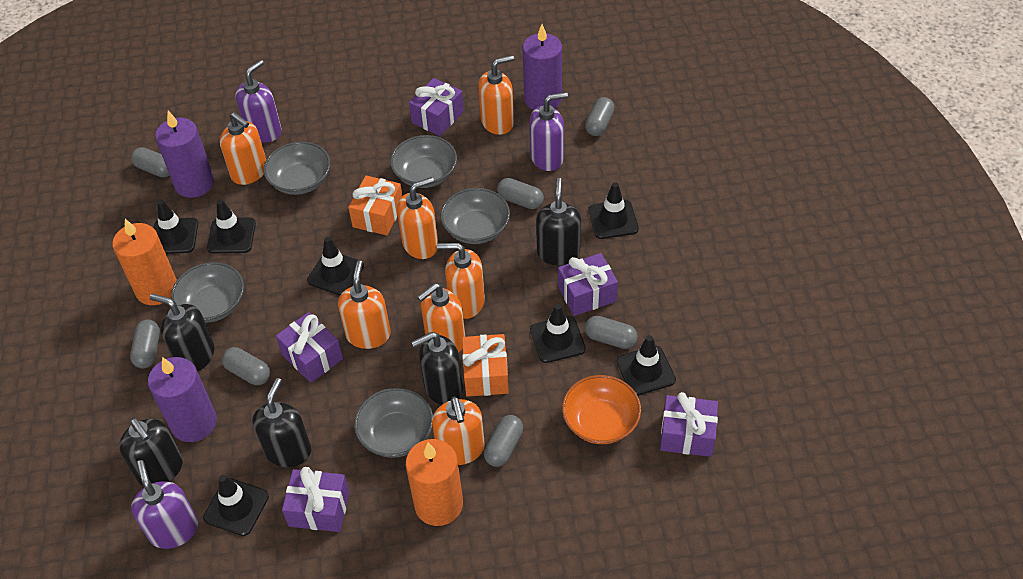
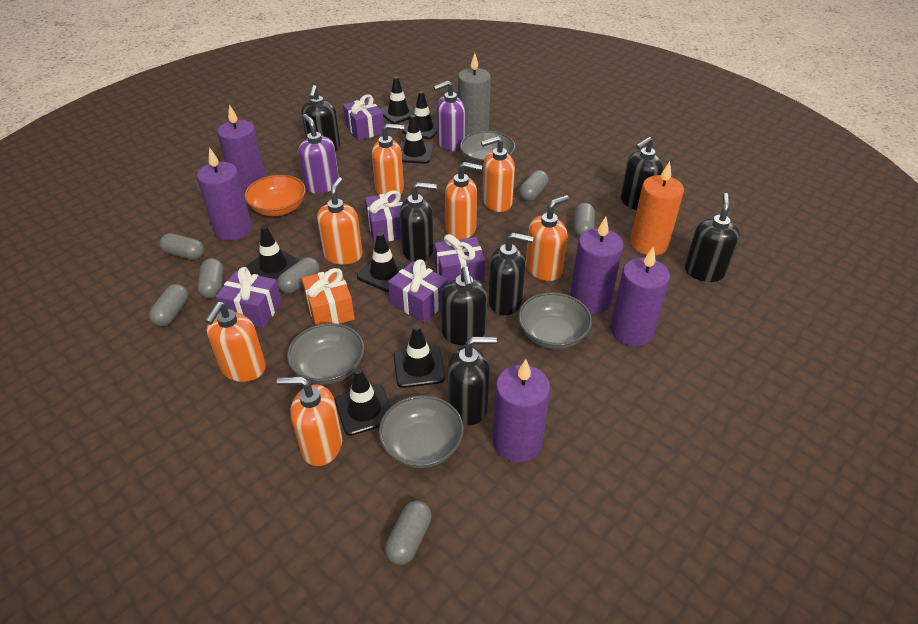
black soap dispenser: 5 -> 7
grey bowl: 5 -> 4
grey candle: 0 -> 1
orange candle: 2 -> 1
orange gift: 2 -> 1
purple candle: 3 -> 5
purple soap dispenser: 3 -> 2

